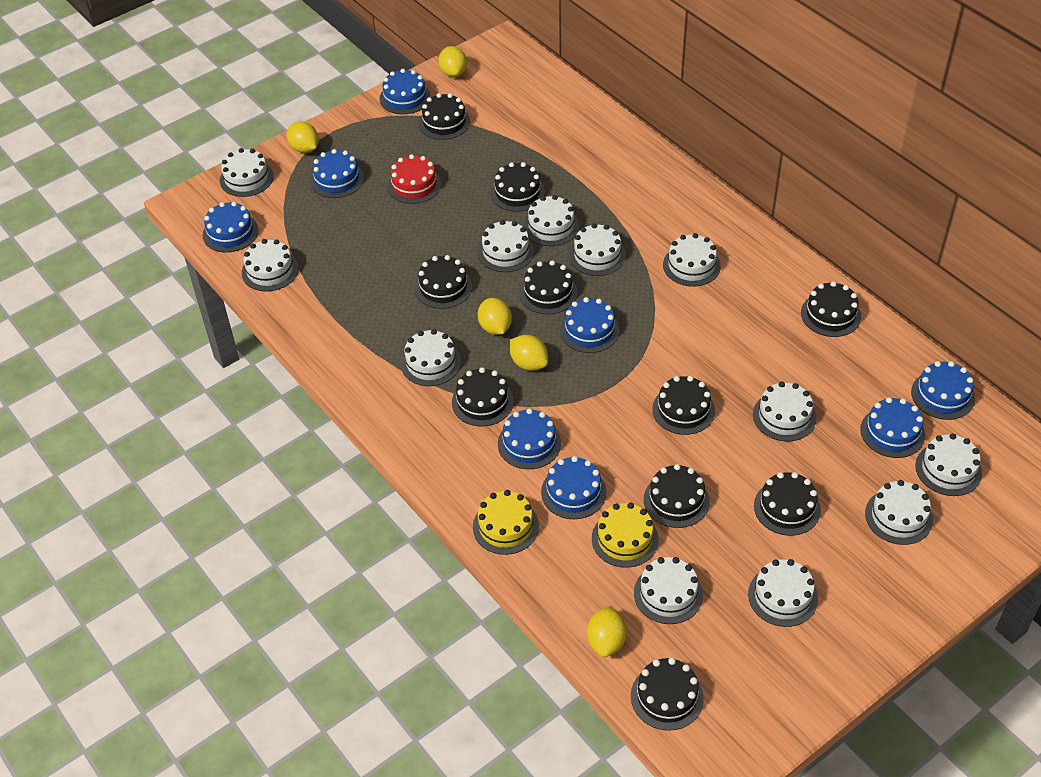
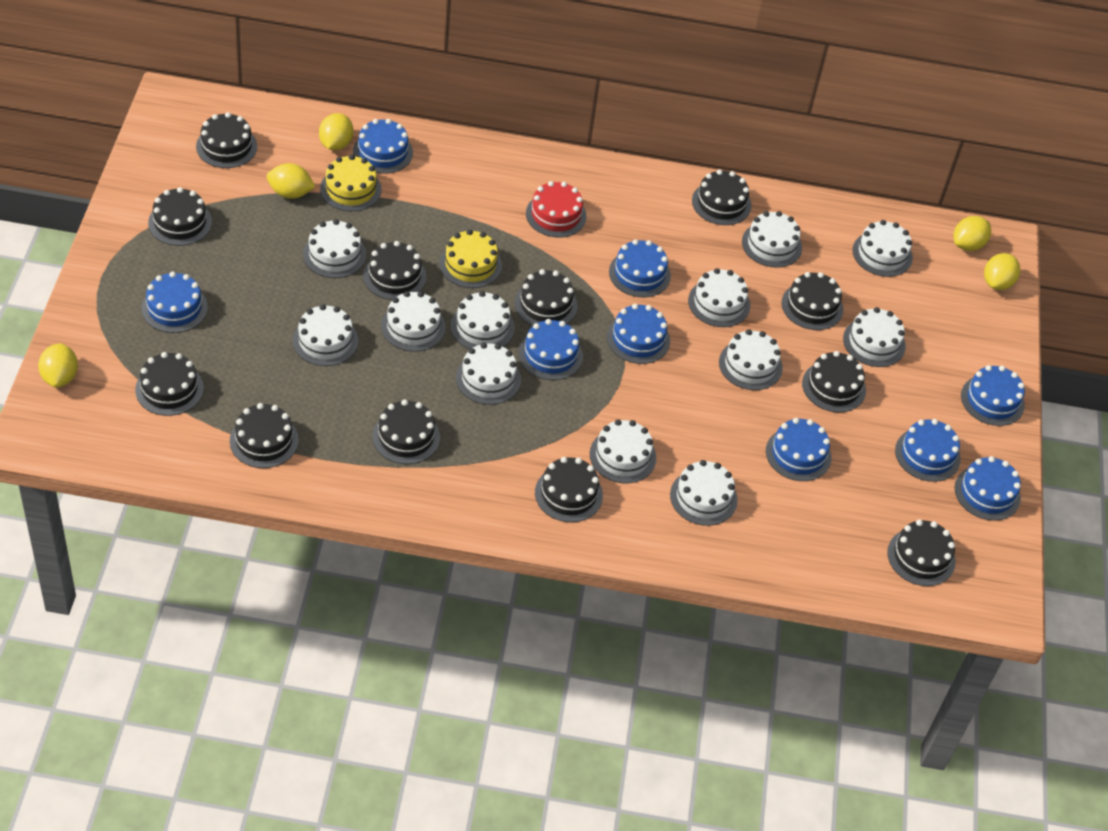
black cake: 10 -> 12
blue cake: 8 -> 9

